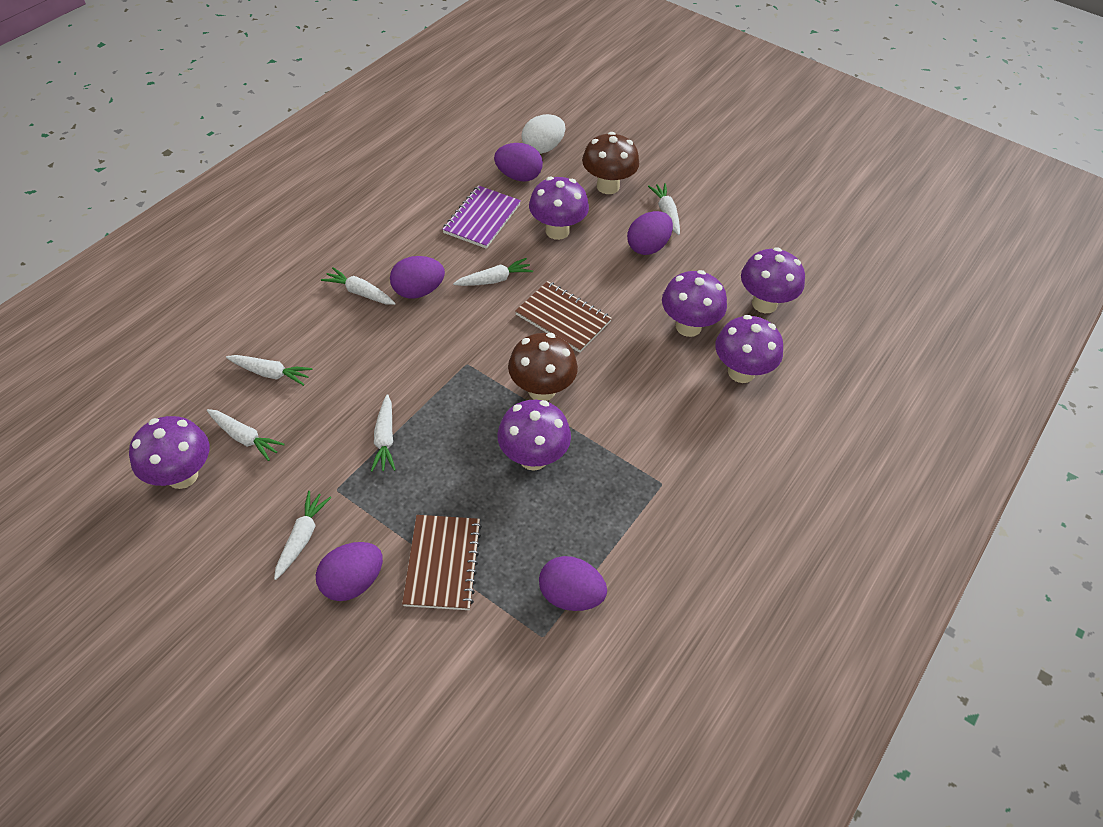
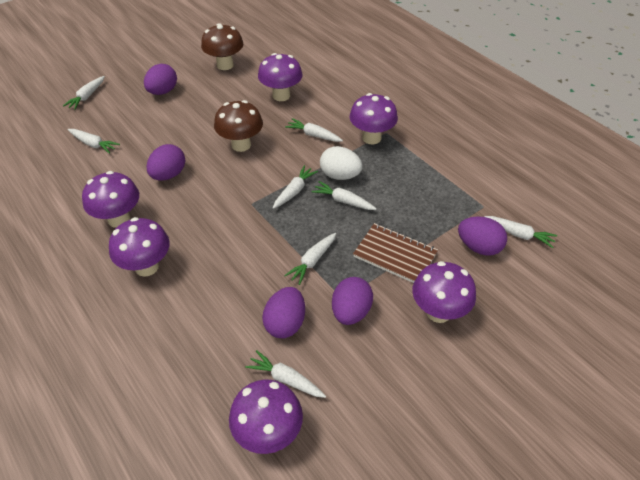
brown notebook: 2 -> 1
purple notebook: 1 -> 0
white carrot: 7 -> 8

